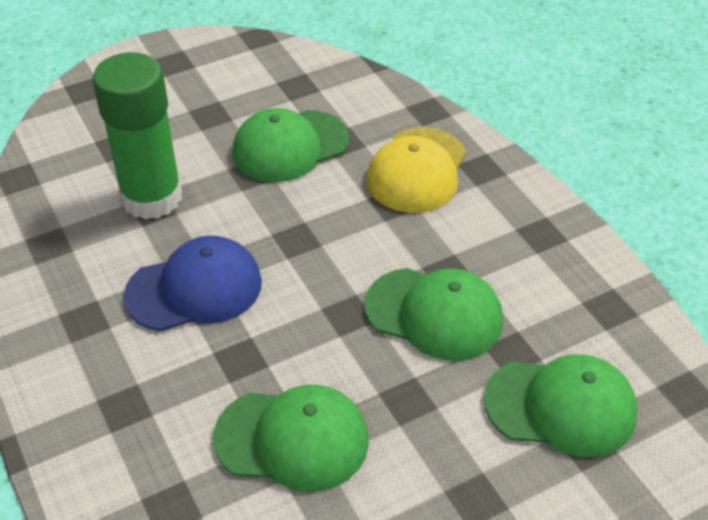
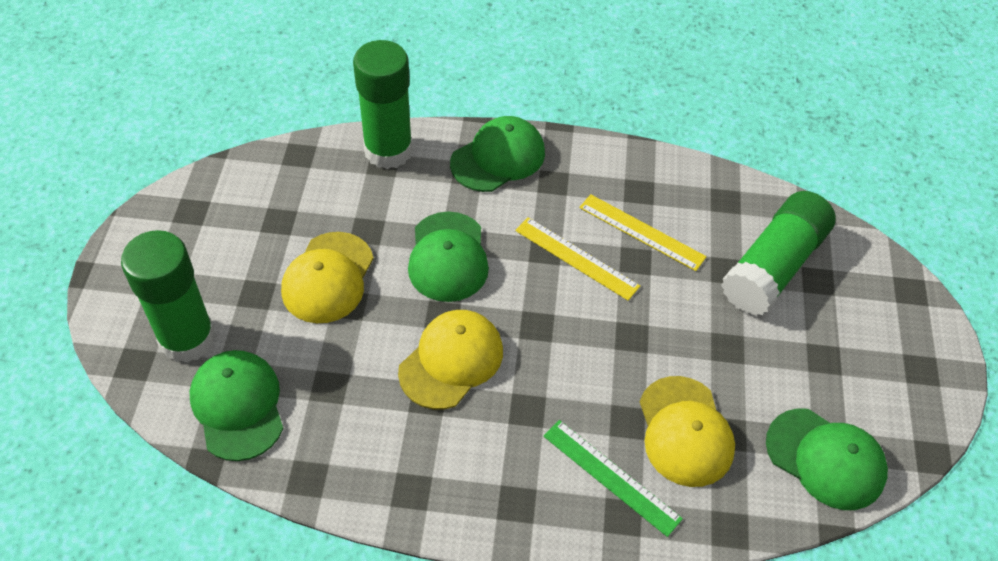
blue cap: 1 -> 0
green glue stick: 1 -> 3
green ruler: 0 -> 1
yellow cap: 1 -> 3
yellow ruler: 0 -> 2

